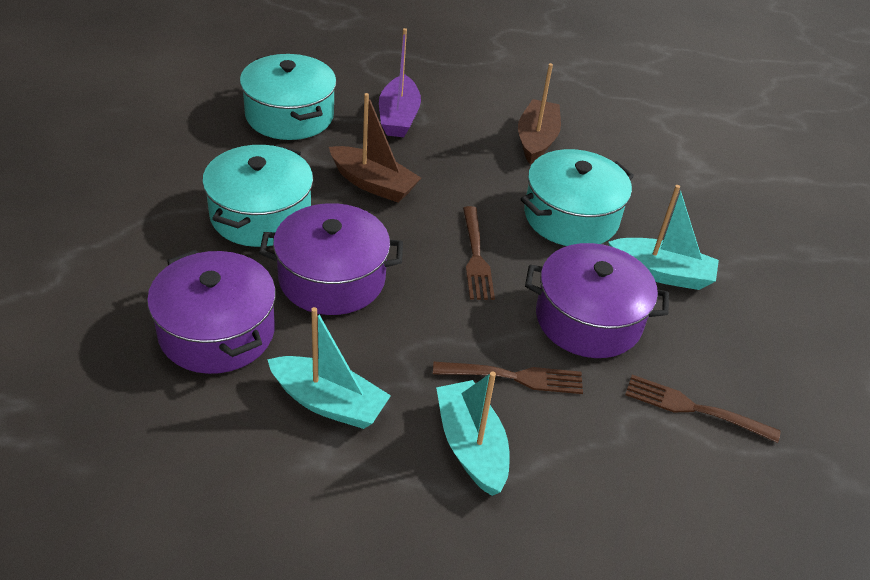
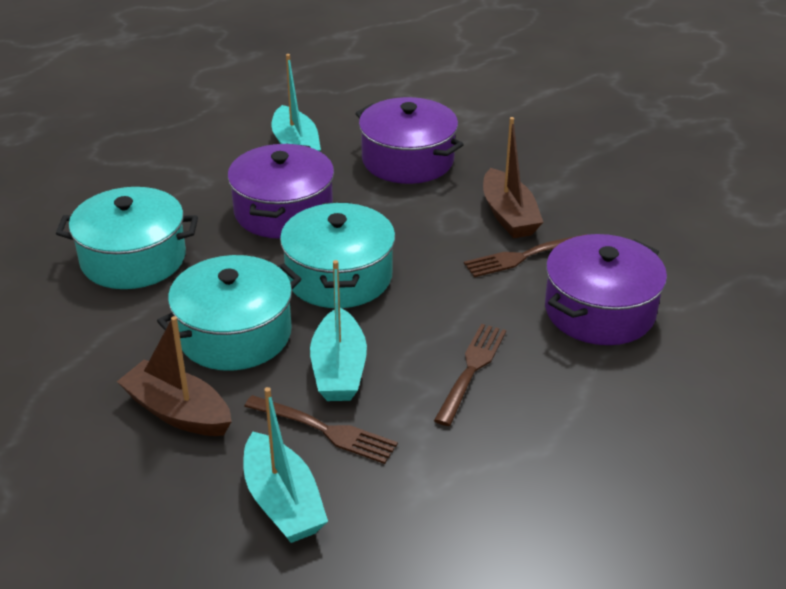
purple boat: 1 -> 0

